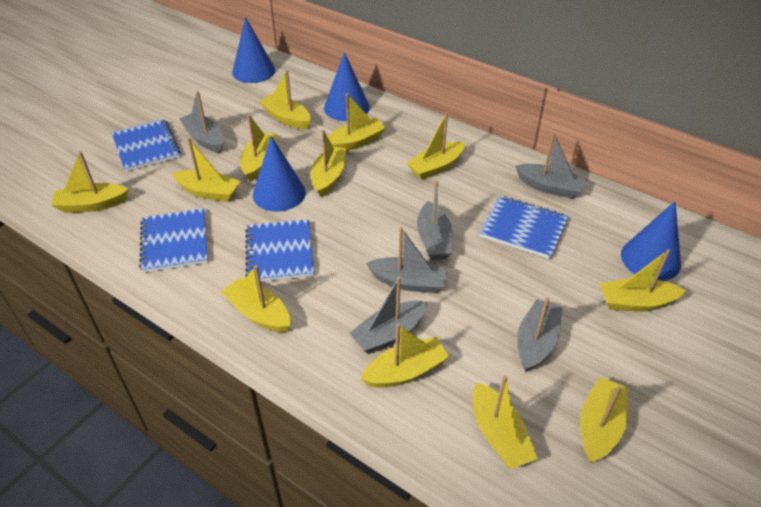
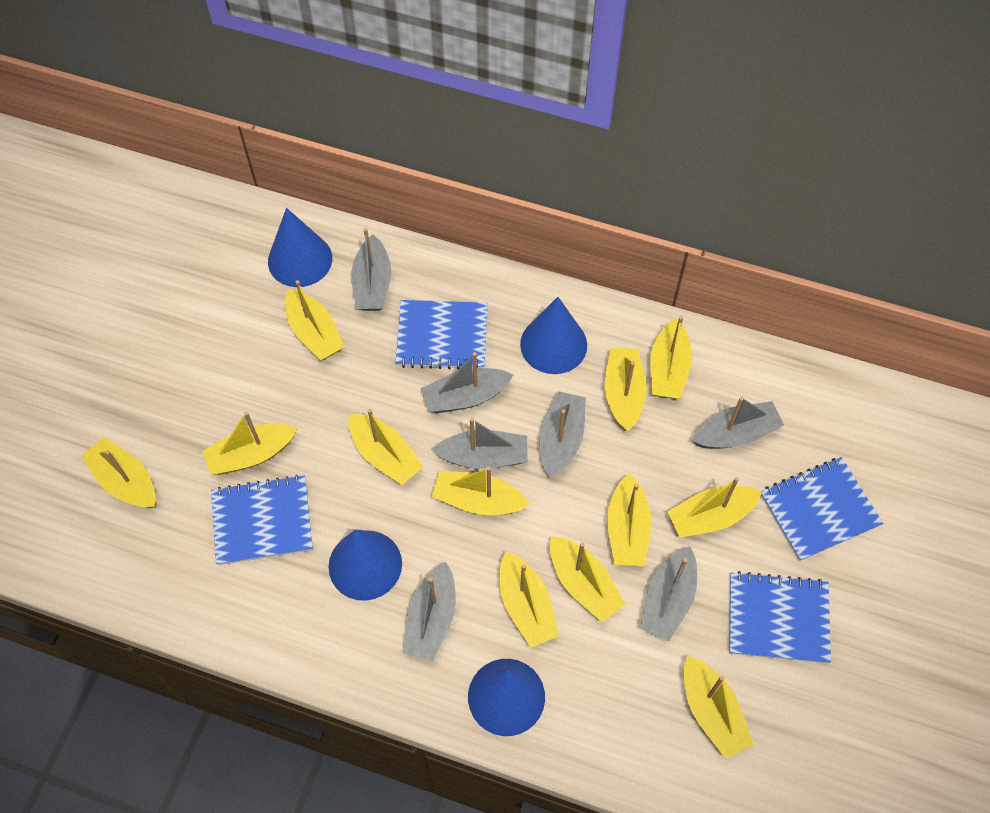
grey boat: 6 -> 7

